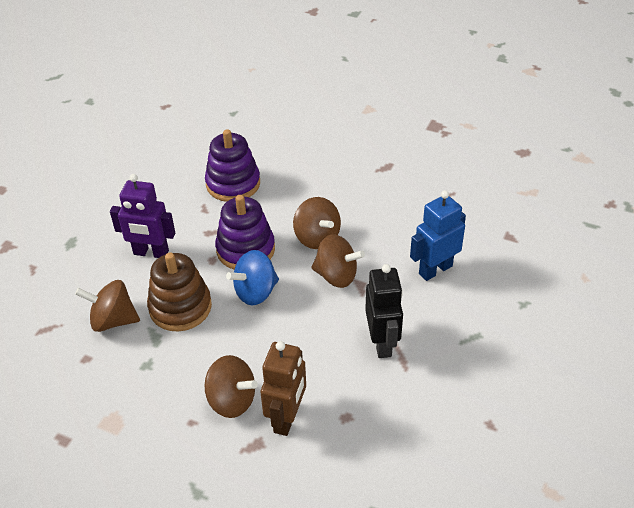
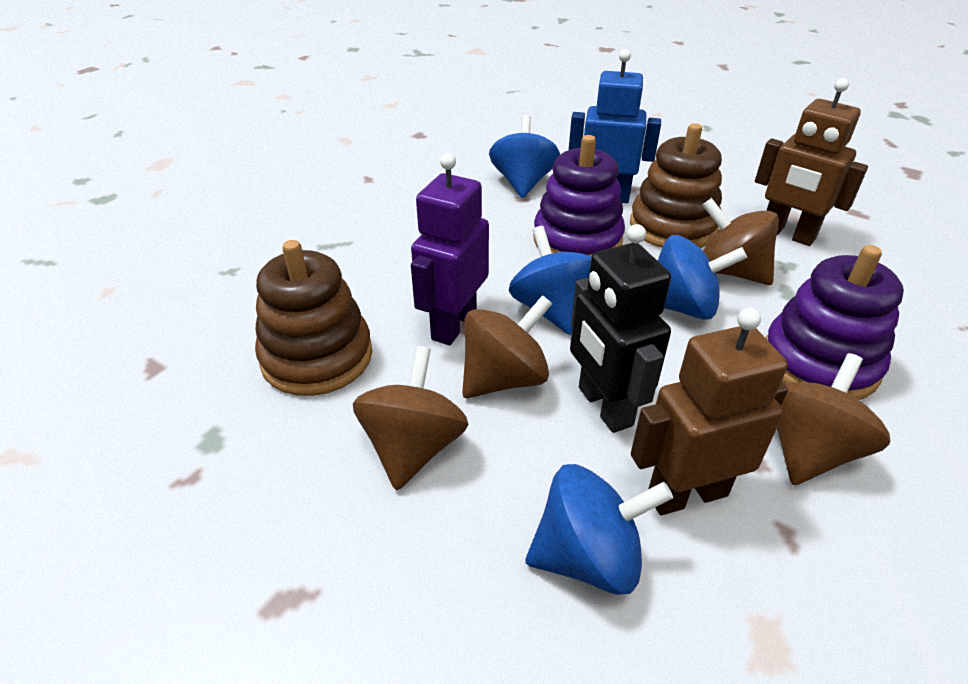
blue spinning top: 1 -> 4
brown robot: 1 -> 2
brown stacking toy: 1 -> 2

